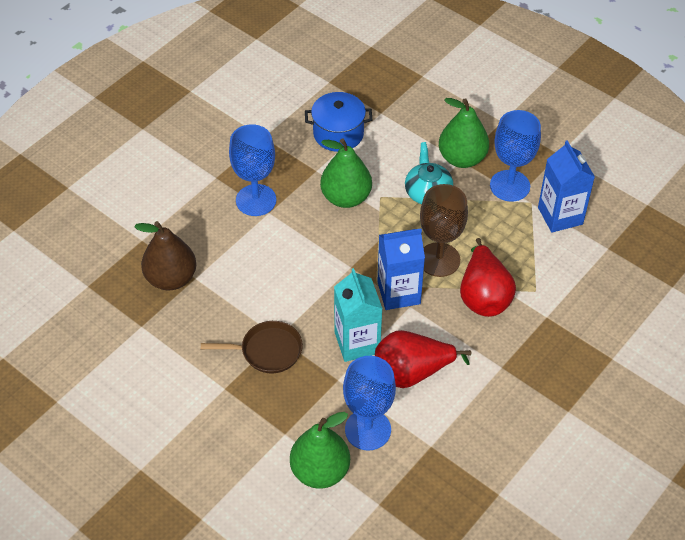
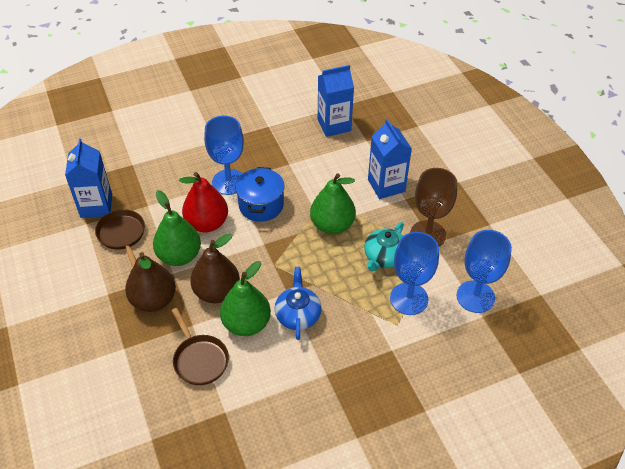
blue carton: 2 -> 3
blue teapot: 0 -> 1
brown pan: 1 -> 2
brown pear: 1 -> 2
red pear: 2 -> 1
turquoise carton: 1 -> 0

